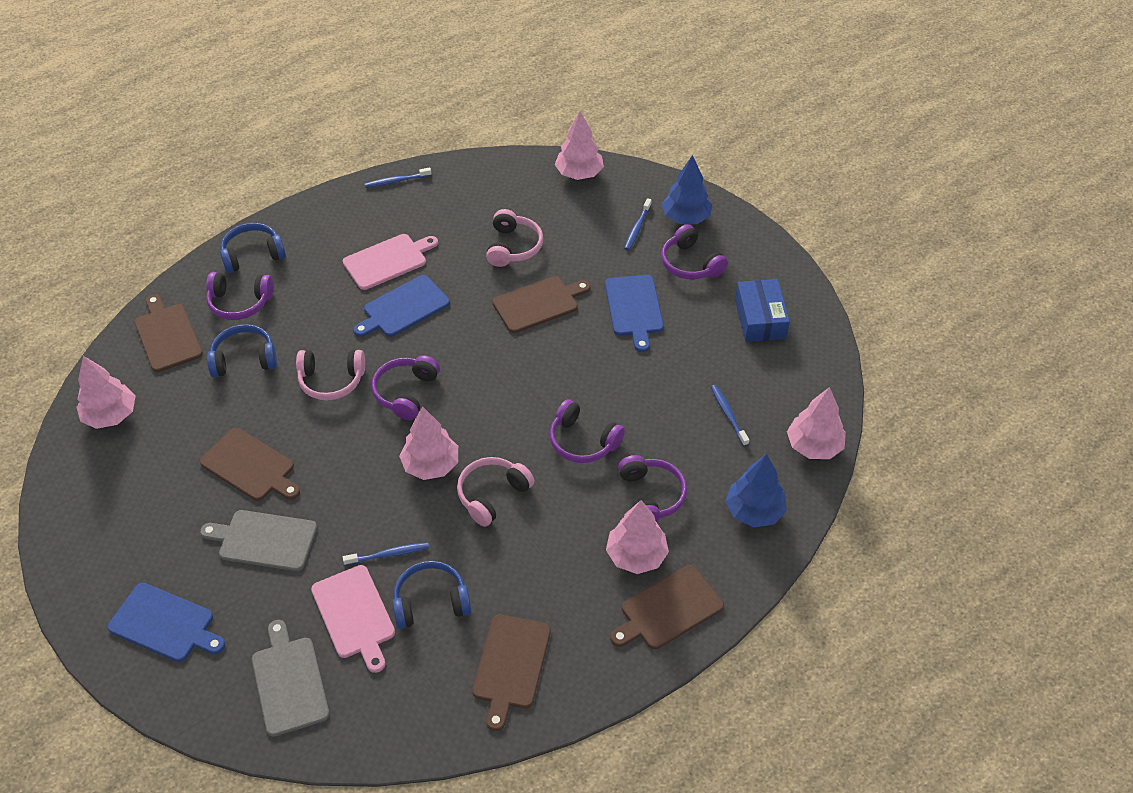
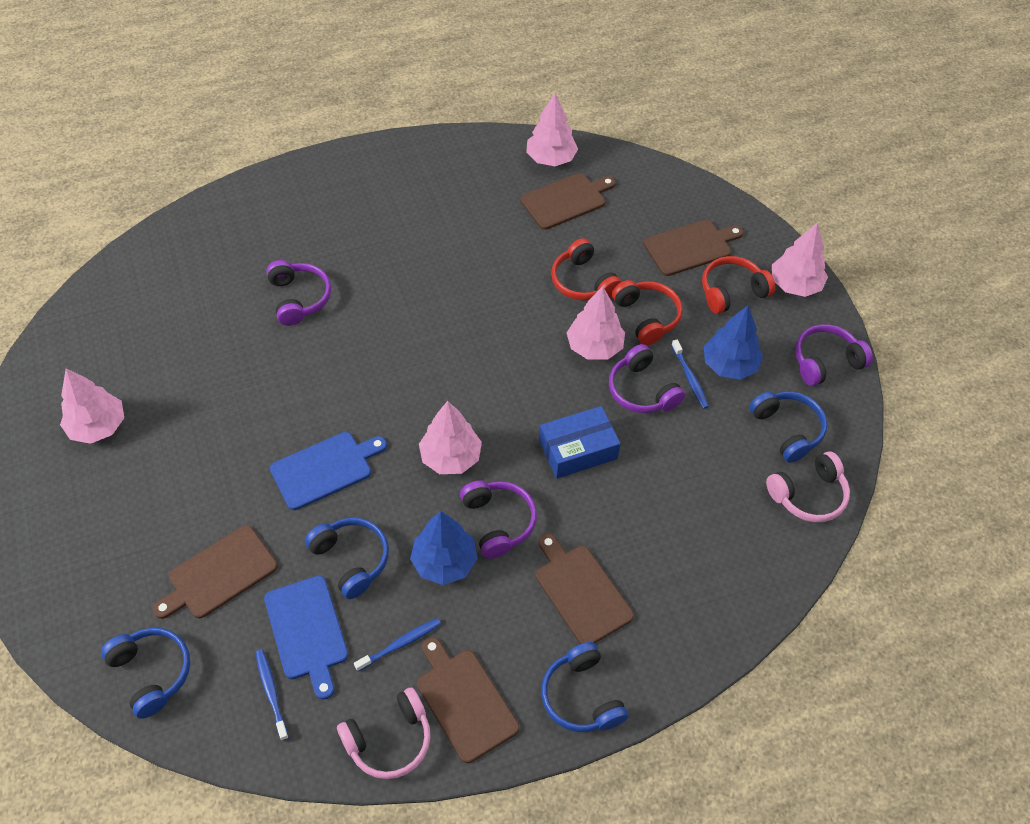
blue cutting board: 3 -> 2
blue headphones: 3 -> 4
blue toothbrush: 4 -> 3
grey cutting board: 2 -> 0
pink cutting board: 2 -> 0
pink headphones: 3 -> 2
purple headphones: 5 -> 4
red headphones: 0 -> 3

